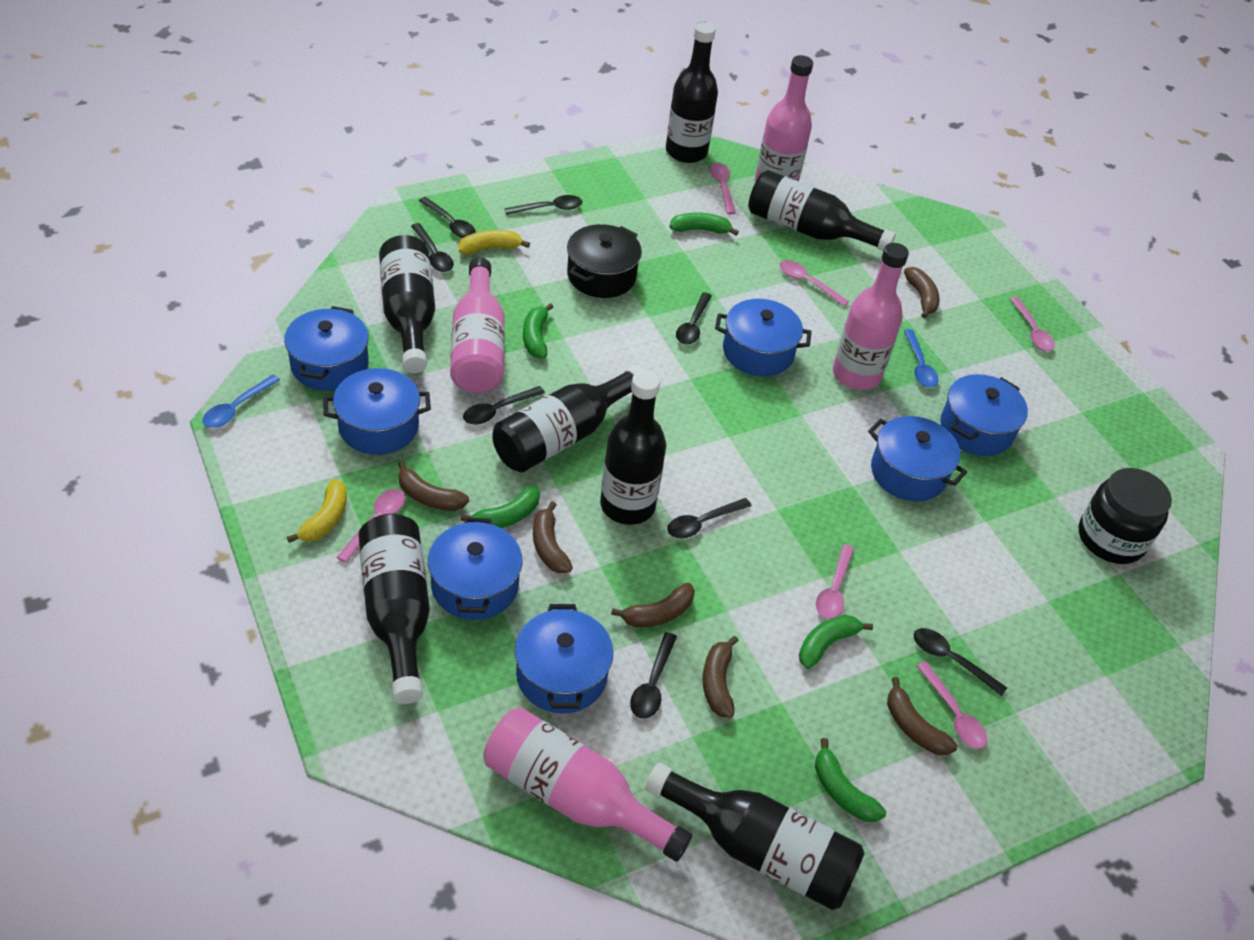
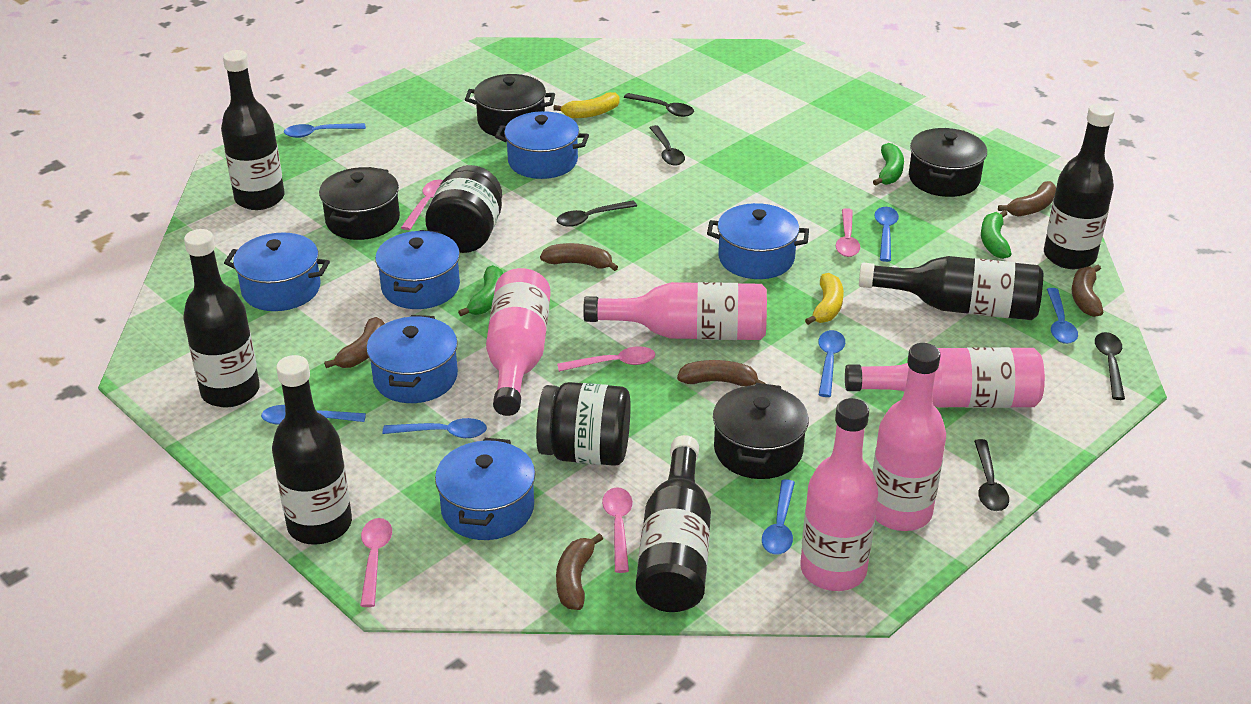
black bottle: 7 -> 6
black jar: 1 -> 2
black pot: 1 -> 4
black spoon: 8 -> 5
blue pot: 7 -> 6
blue spoon: 2 -> 7
green banana: 5 -> 3
pink bottle: 4 -> 5
pink spoon: 6 -> 5

